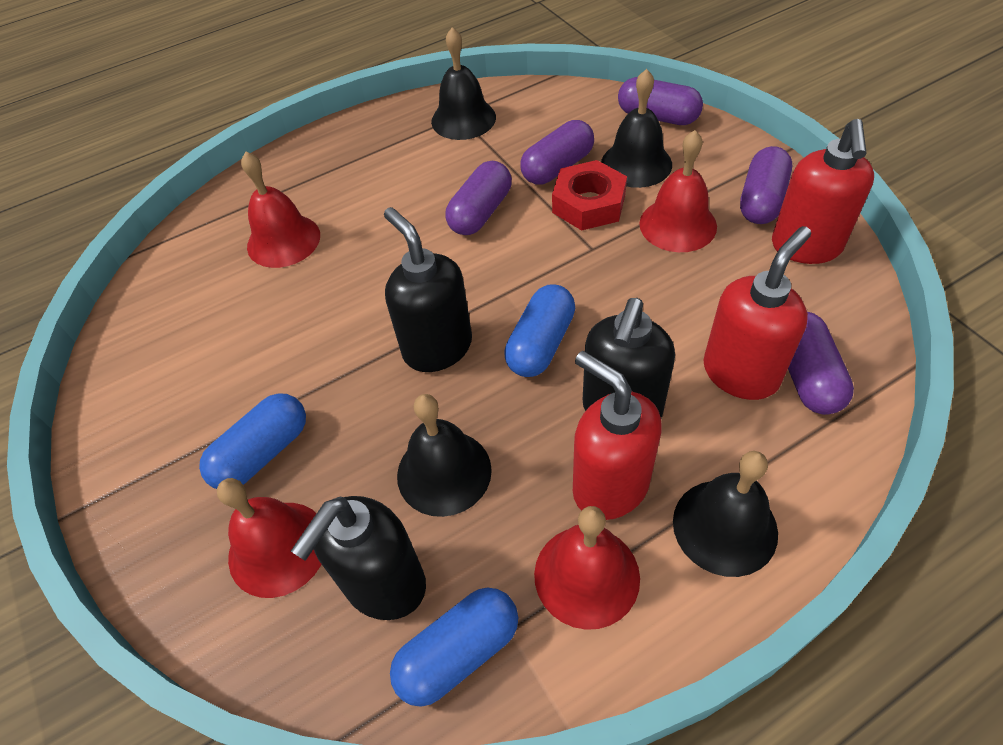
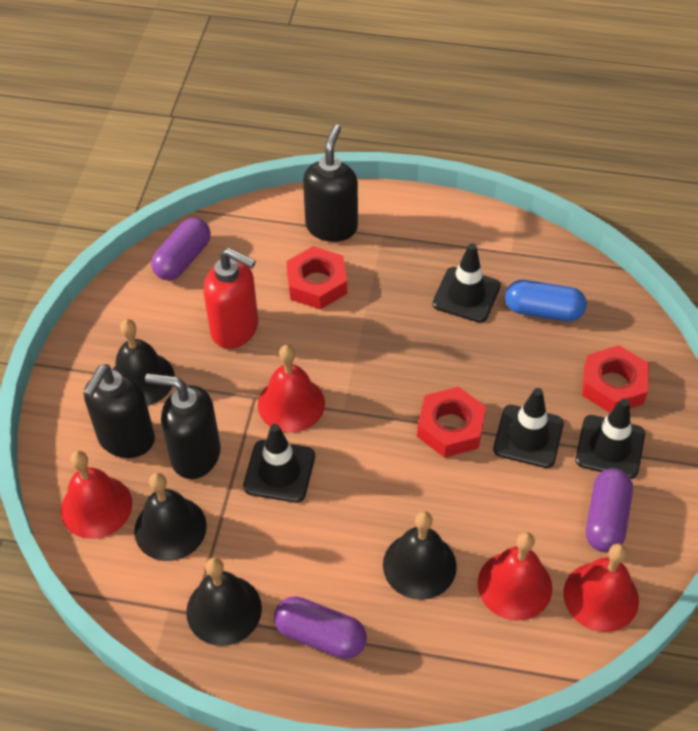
black traffic cone: 0 -> 4
blue capsule: 3 -> 1
purple capsule: 5 -> 3
red nut: 1 -> 3
red soap dispenser: 3 -> 1

